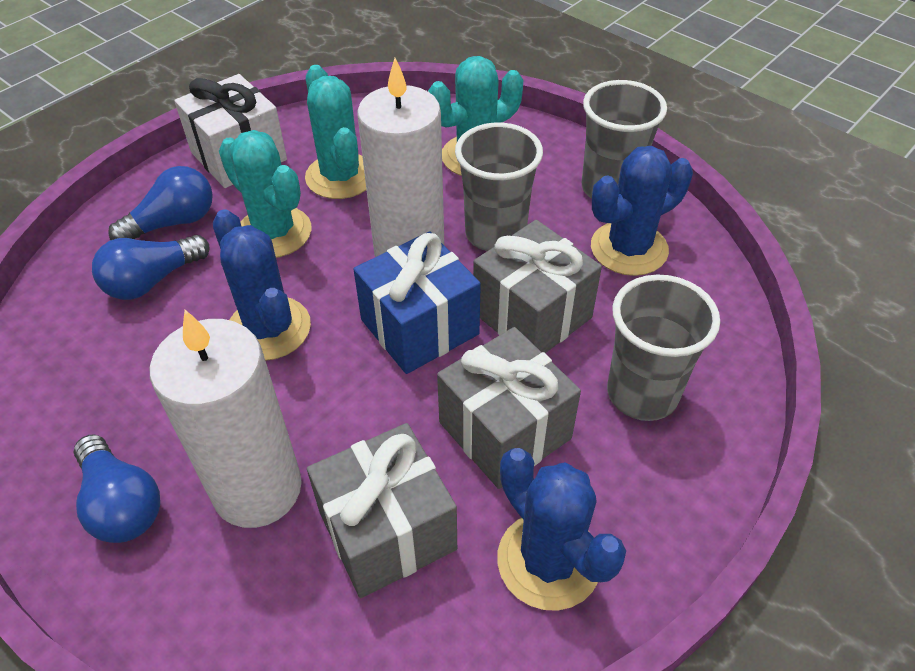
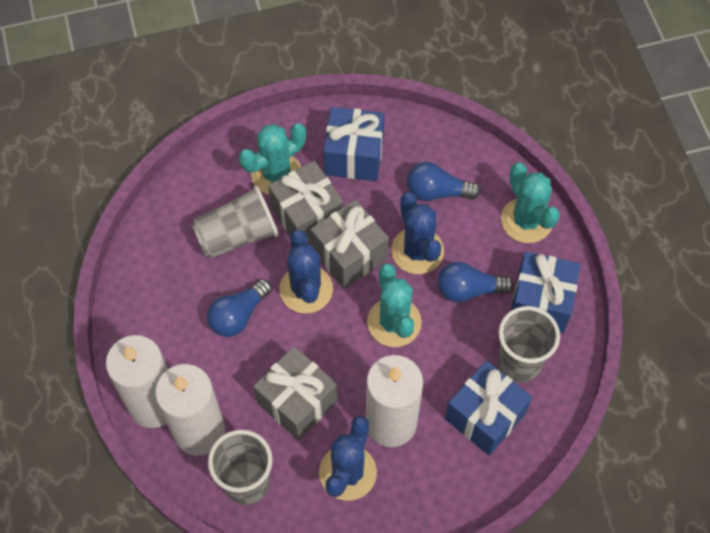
blue gift: 1 -> 3
white candle: 2 -> 3
white gift: 1 -> 0

